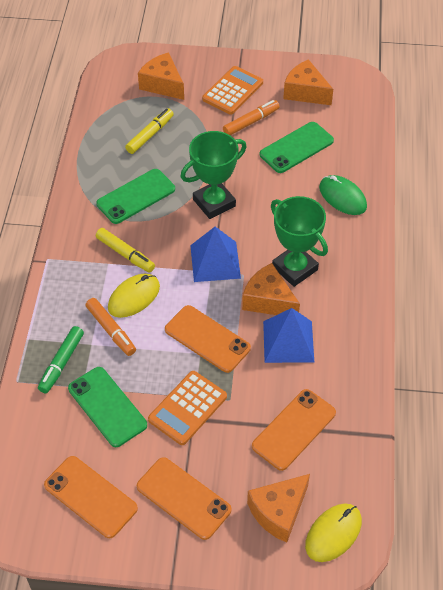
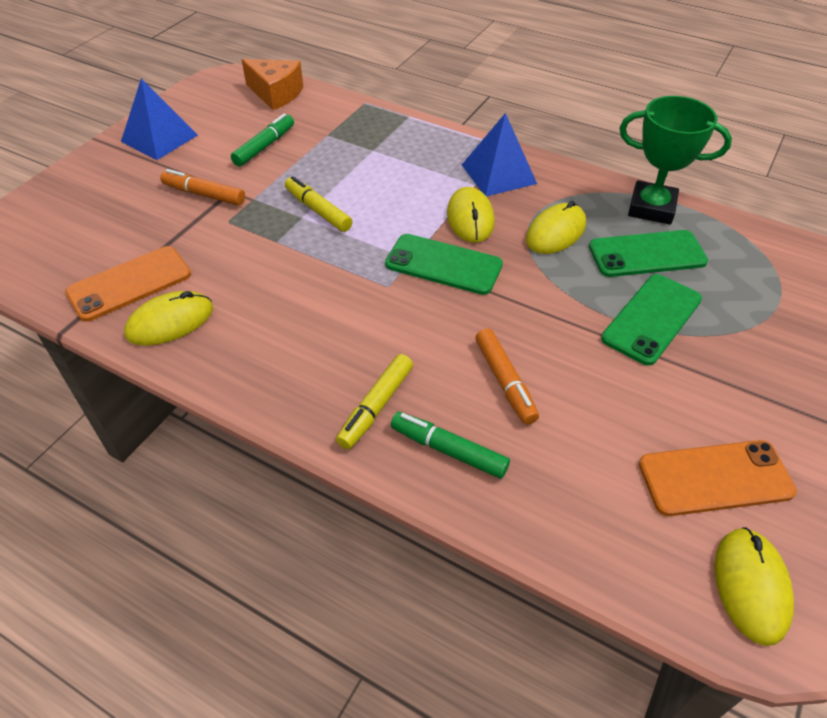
green marker: 1 -> 2
green mouse: 1 -> 0
green trophy: 2 -> 1
orange calculator: 2 -> 0
orange cheese: 4 -> 1
orange phone: 4 -> 2
yellow mouse: 2 -> 4

